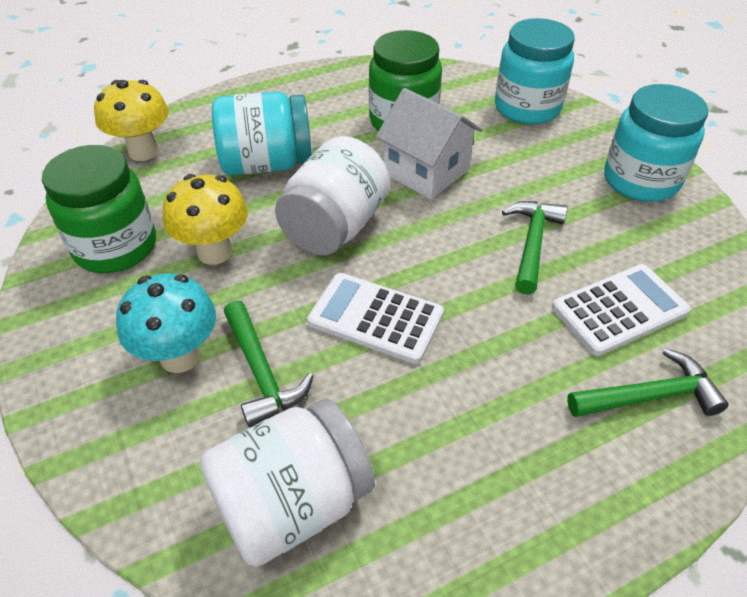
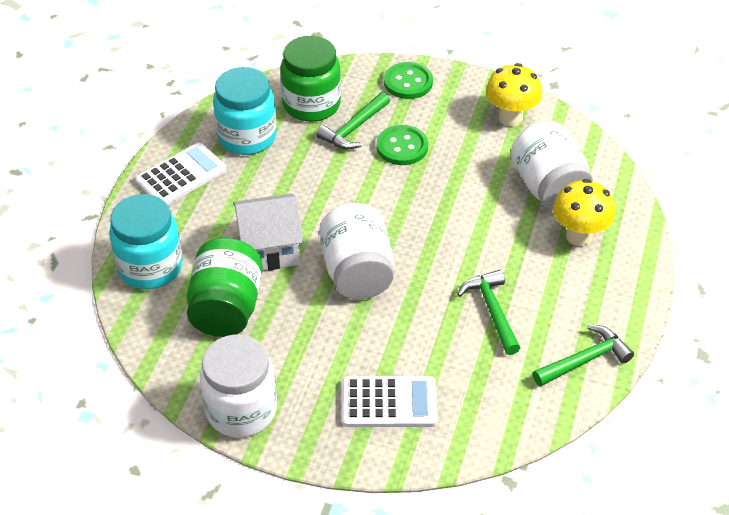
green button: 0 -> 2
turquoise jar: 3 -> 2
turquoise mushroom: 1 -> 0
white jar: 2 -> 3

